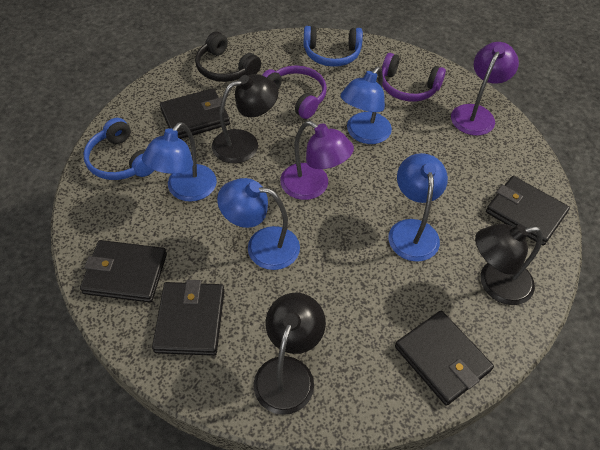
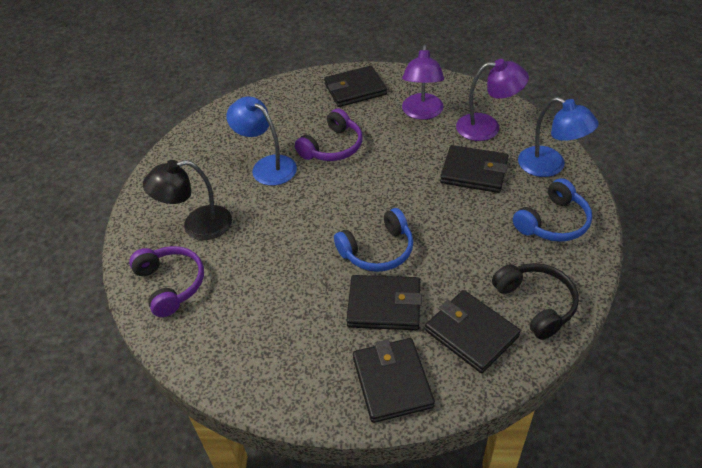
black lamp: 3 -> 1
blue lamp: 4 -> 2

